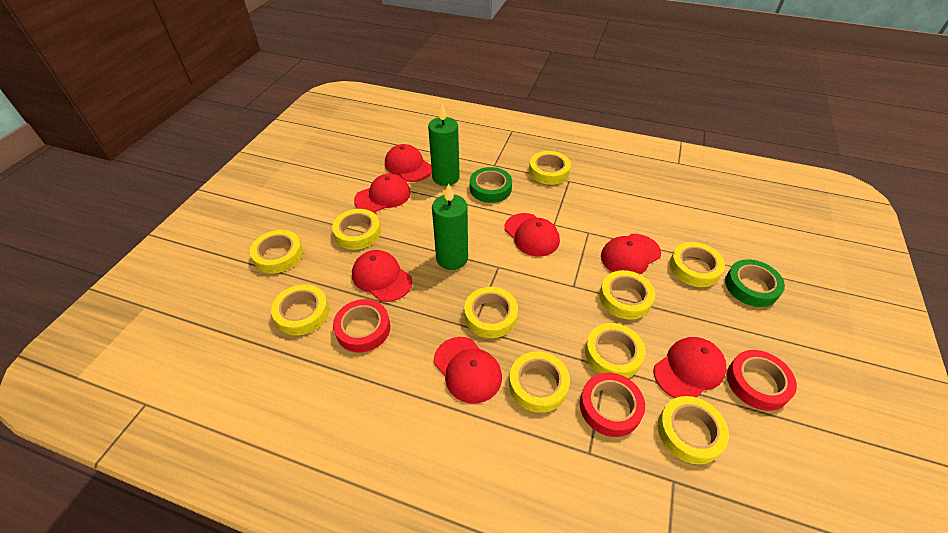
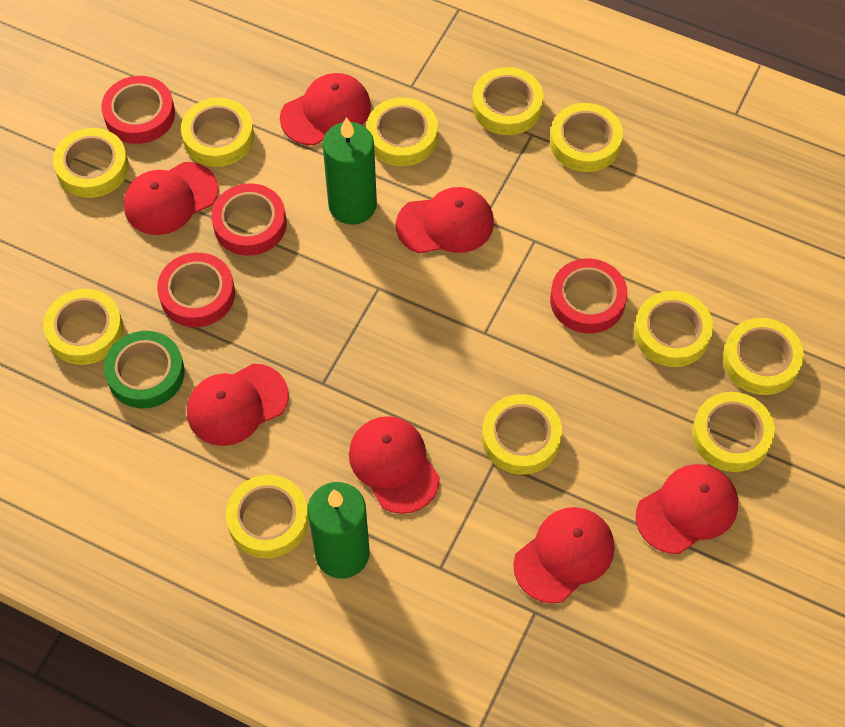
green tape: 2 -> 1
red tape: 3 -> 4
yellow tape: 10 -> 11

